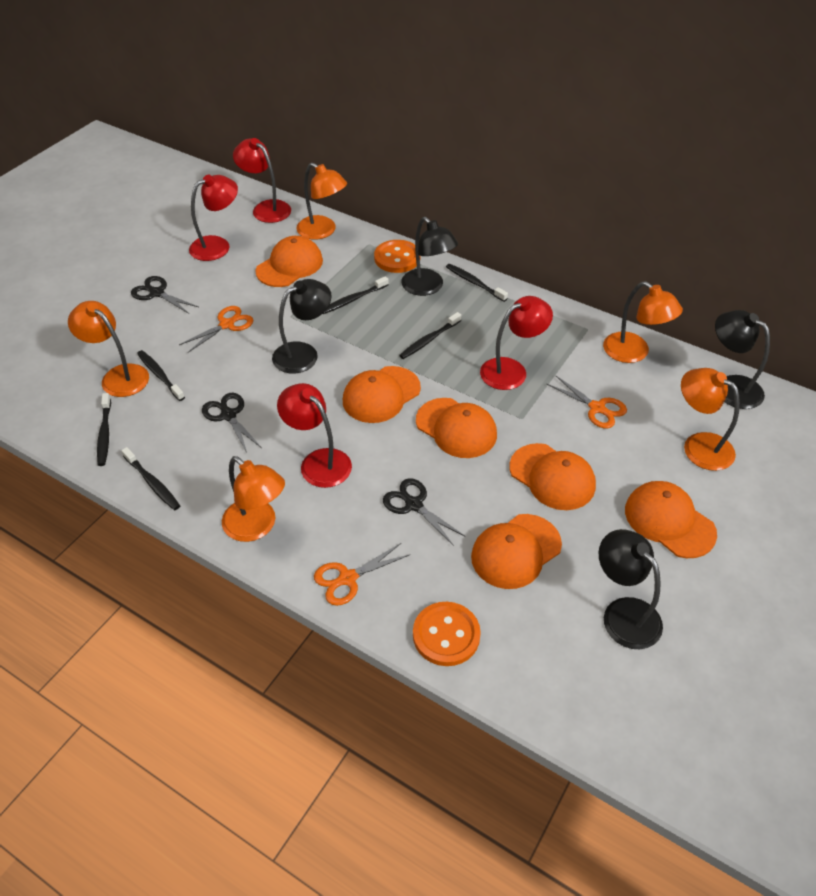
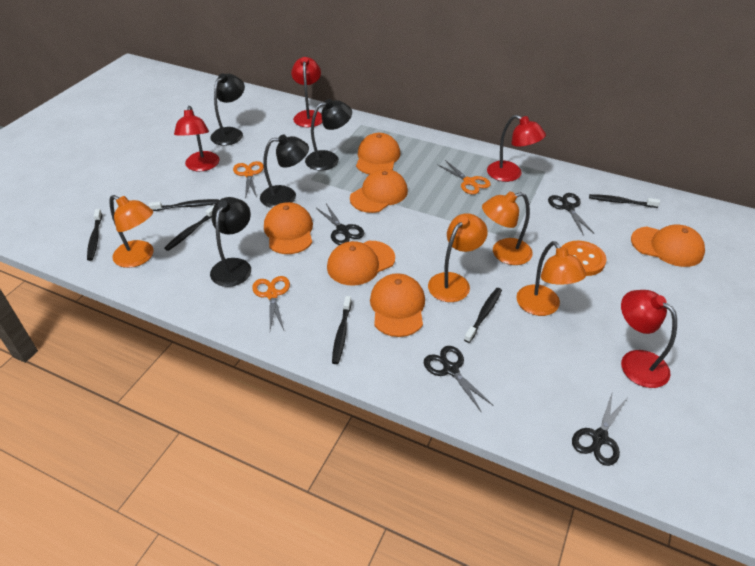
black scissors: 3 -> 4
orange button: 2 -> 1
orange lamp: 5 -> 4

